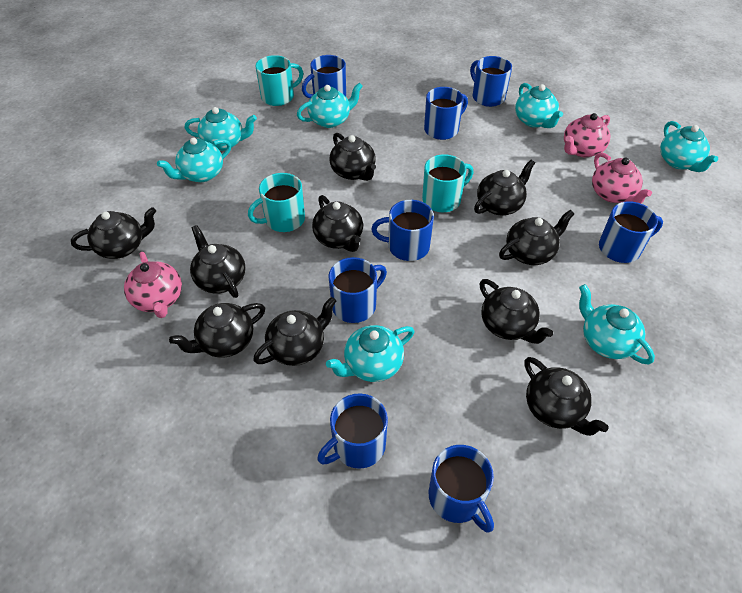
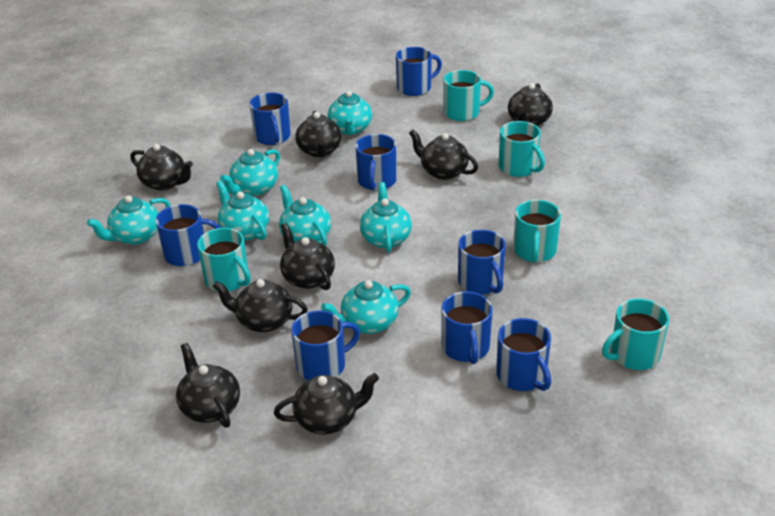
black teapot: 10 -> 8
pink teapot: 3 -> 0
turquoise mug: 3 -> 5

